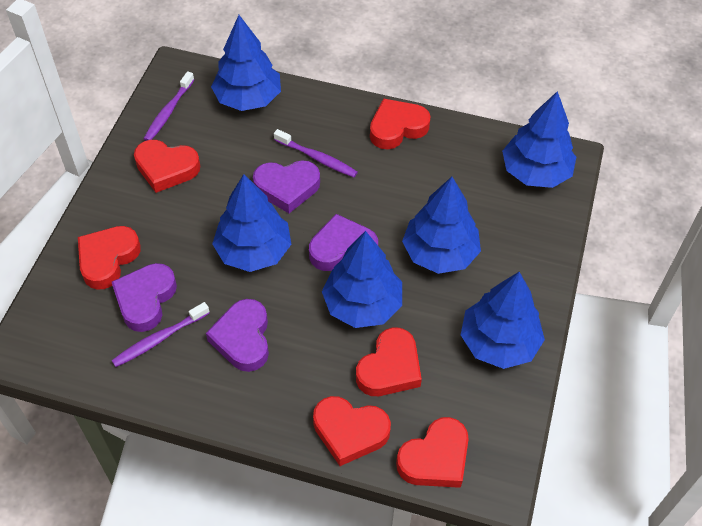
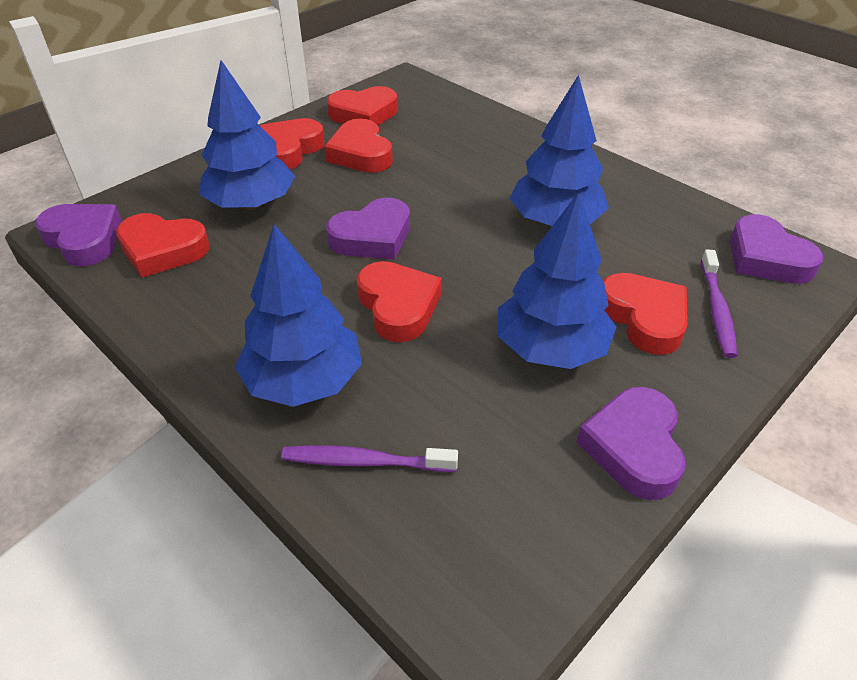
blue tree: 6 -> 4
purple toothbrush: 3 -> 2

